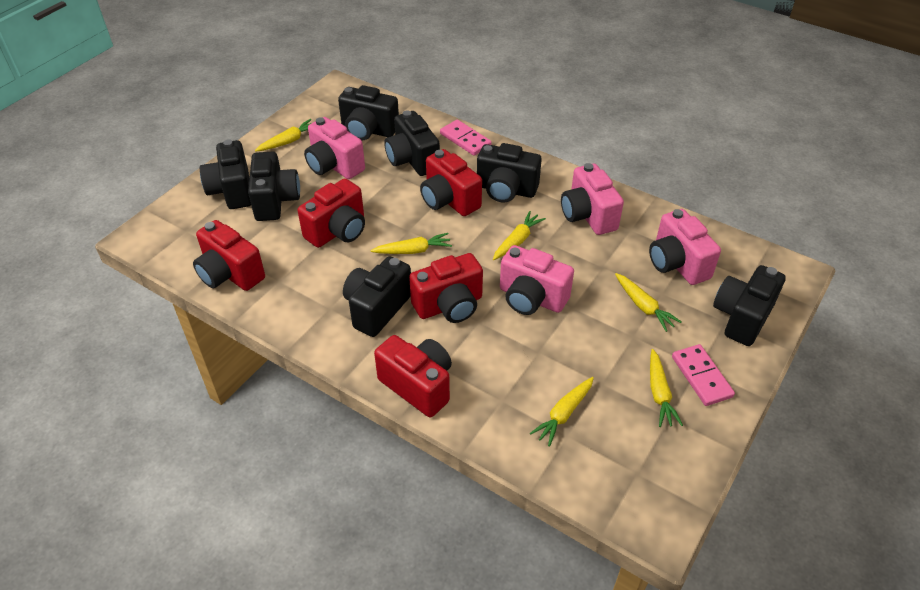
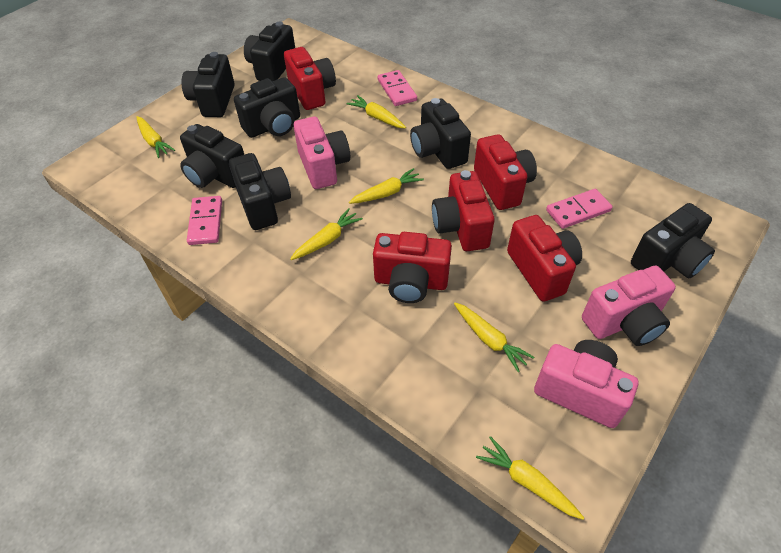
pink camera: 4 -> 3
pink domino: 2 -> 3

